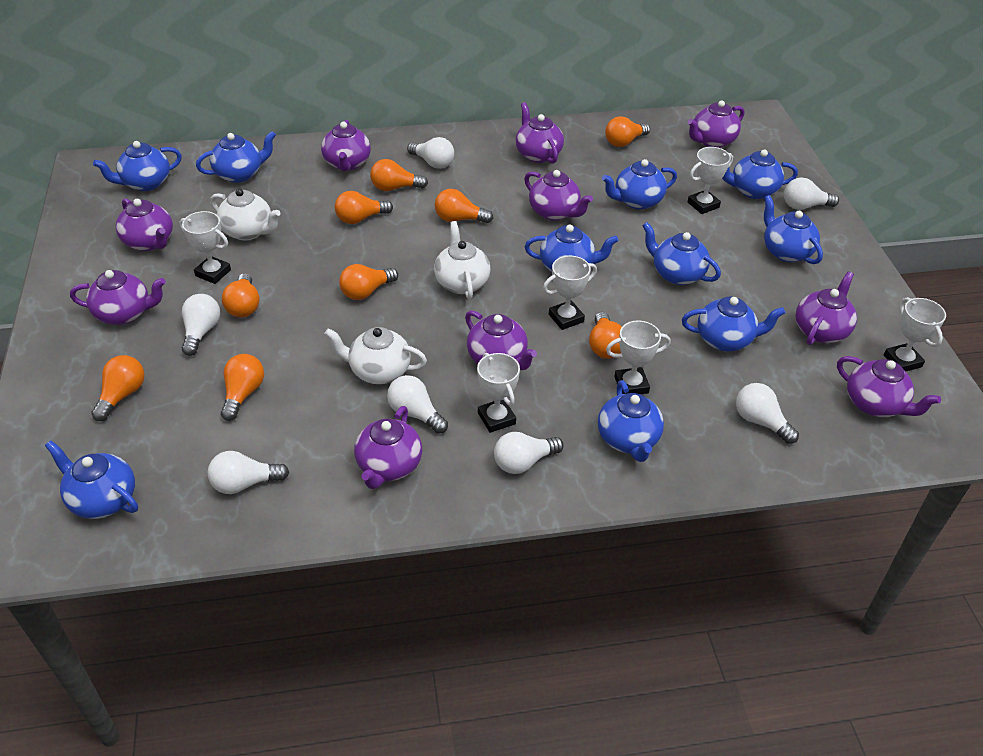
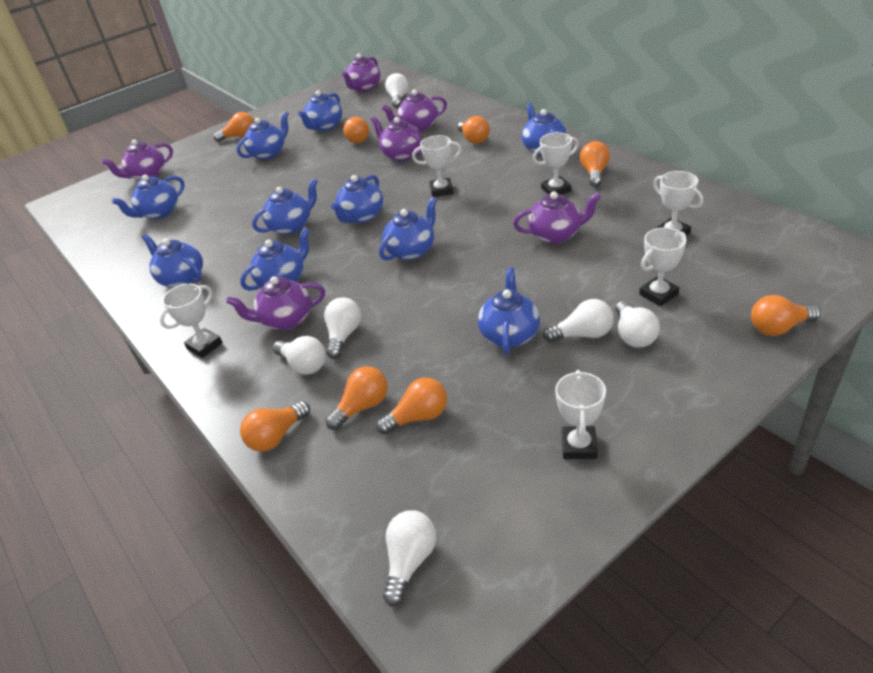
orange light bulb: 9 -> 8
purple teapot: 10 -> 6
white light bulb: 7 -> 6
white teapot: 3 -> 0

